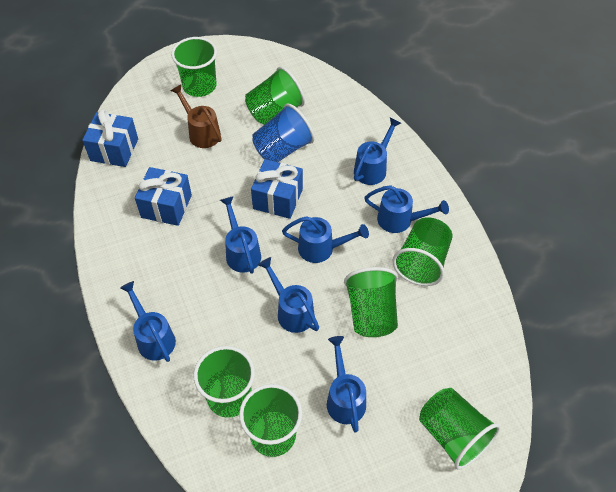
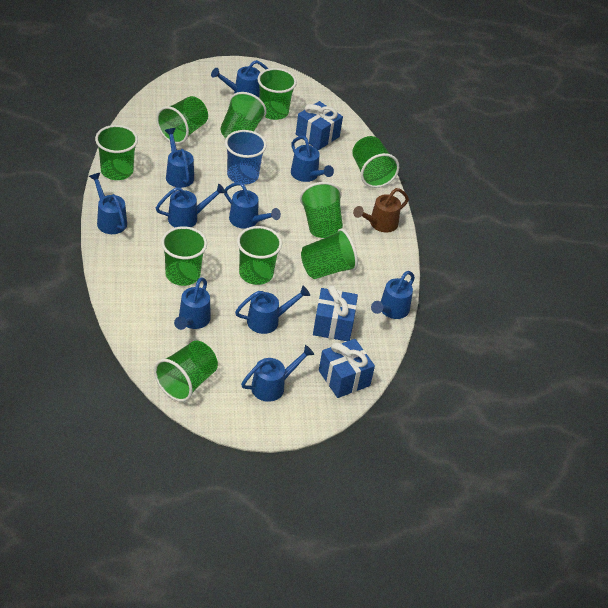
blue watering can: 7 -> 10
green cup: 7 -> 10

